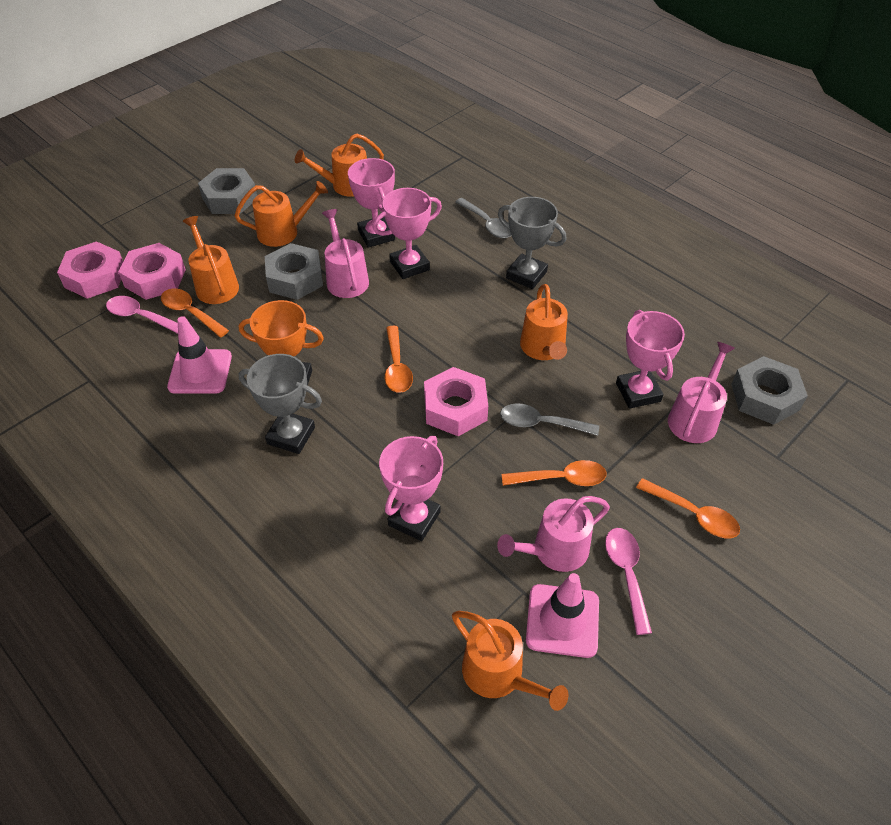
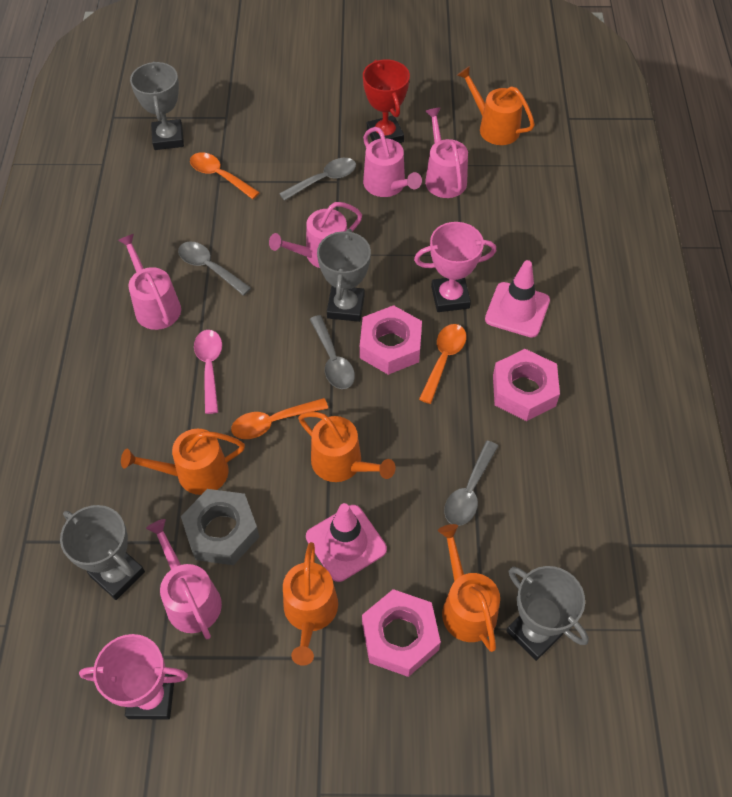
grey nut: 3 -> 1
grey spoon: 2 -> 4
grey trophy: 2 -> 4
orange spoon: 4 -> 3
orange trophy: 1 -> 0
pink spoon: 2 -> 1
pink trophy: 4 -> 2
pink watering can: 3 -> 5
red trophy: 0 -> 1

